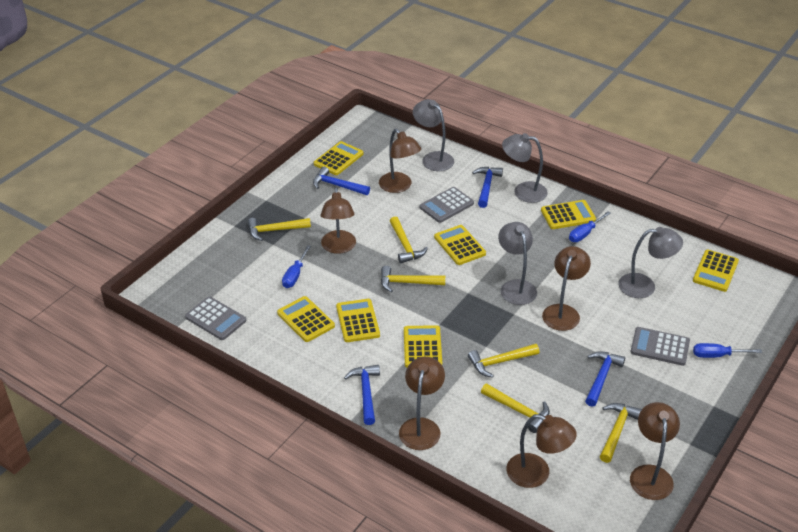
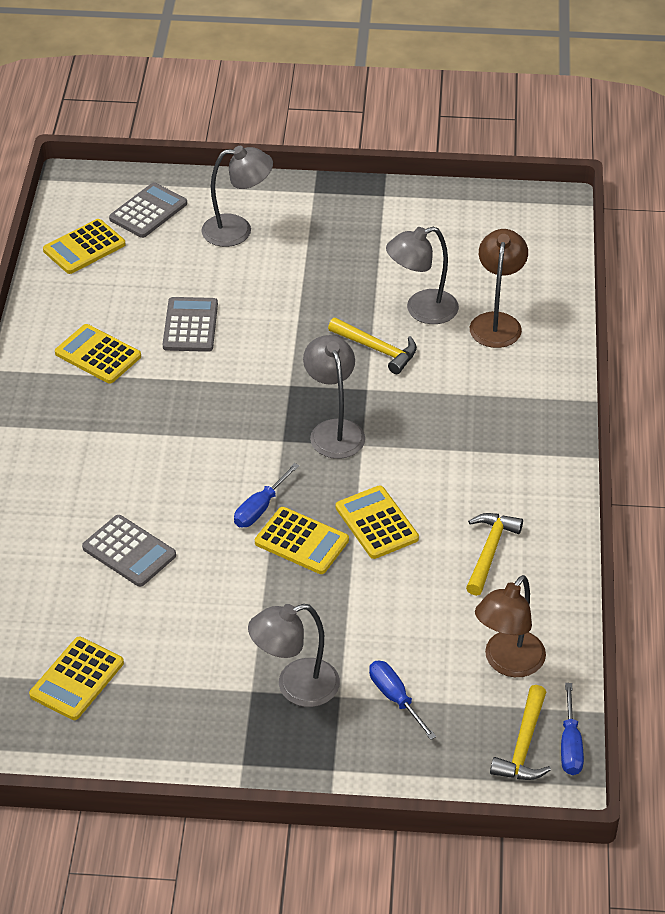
blue hammer: 4 -> 0
brown lamp: 6 -> 2
yellow calculator: 7 -> 5
yellow hammer: 6 -> 3

